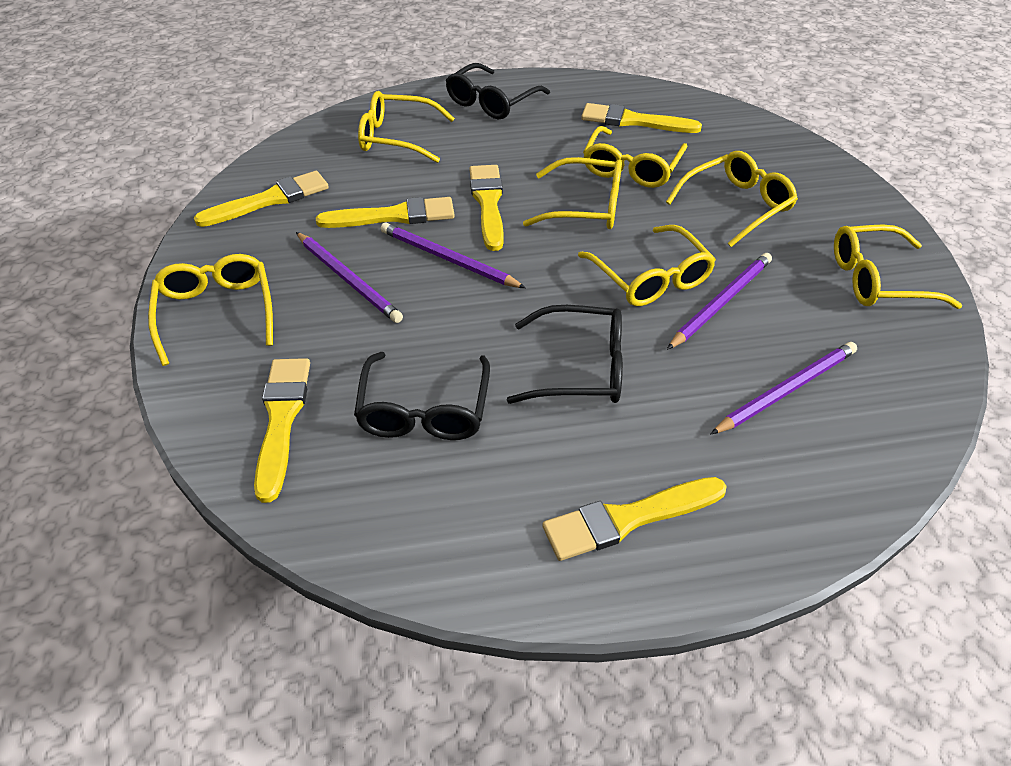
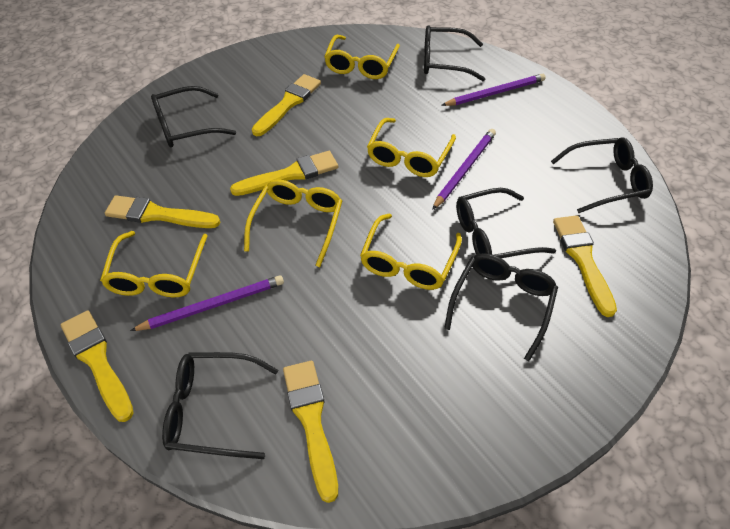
black glasses: 3 -> 6
purple pencil: 4 -> 3
yellow glasses: 7 -> 5

